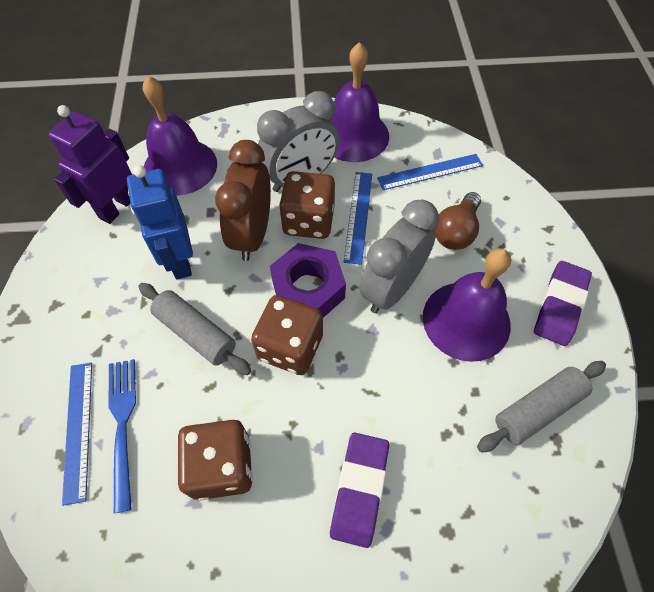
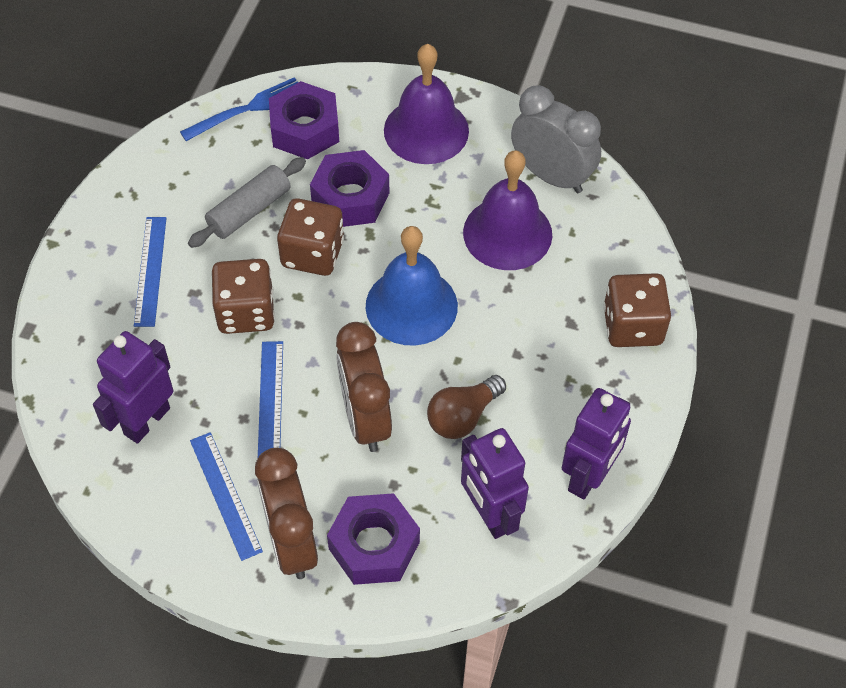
blue bell: 0 -> 1
blue robot: 1 -> 0
brown clock: 1 -> 2
grey clock: 2 -> 1
grey rolling pin: 2 -> 1
purple bell: 3 -> 2
purple eraser: 2 -> 0
purple nut: 1 -> 3
purple robot: 1 -> 3

